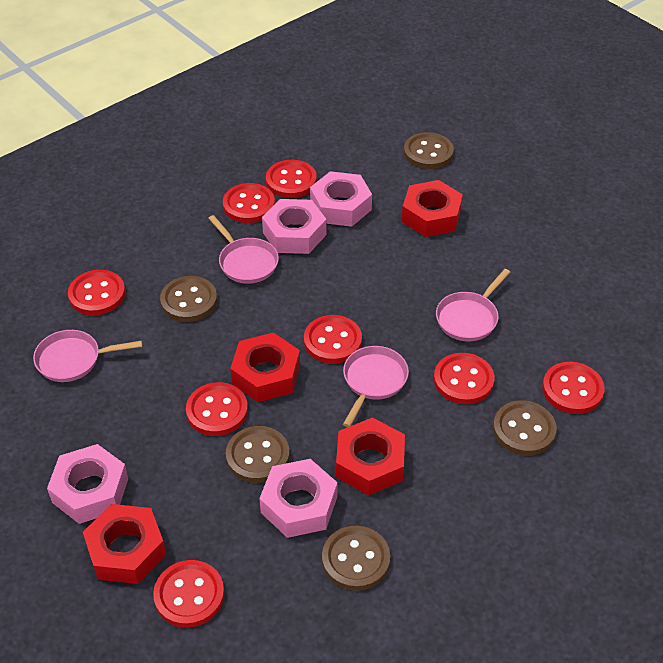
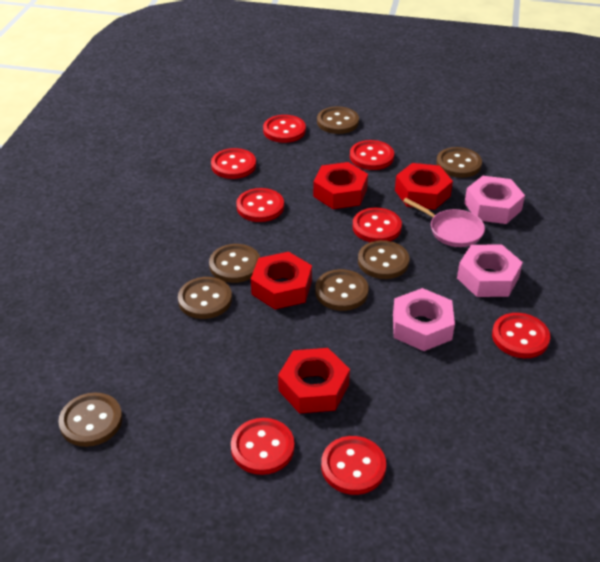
brown button: 5 -> 7
pink nut: 4 -> 3
pink pan: 4 -> 1

